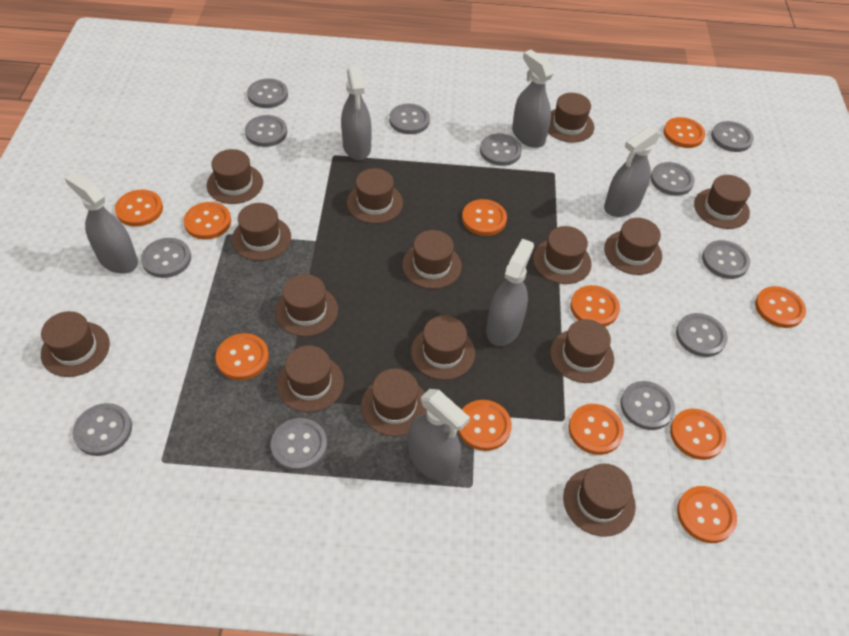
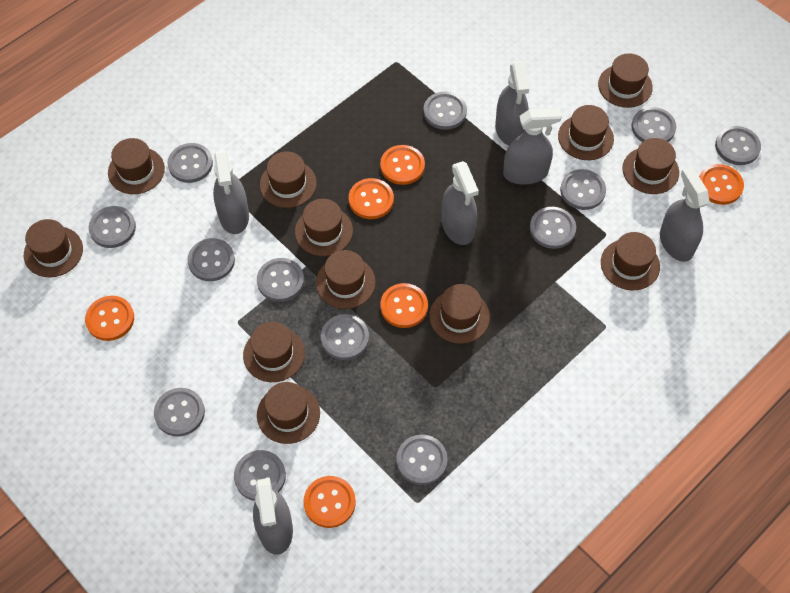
brown hat: 15 -> 12
grey button: 12 -> 13
orange button: 11 -> 6

